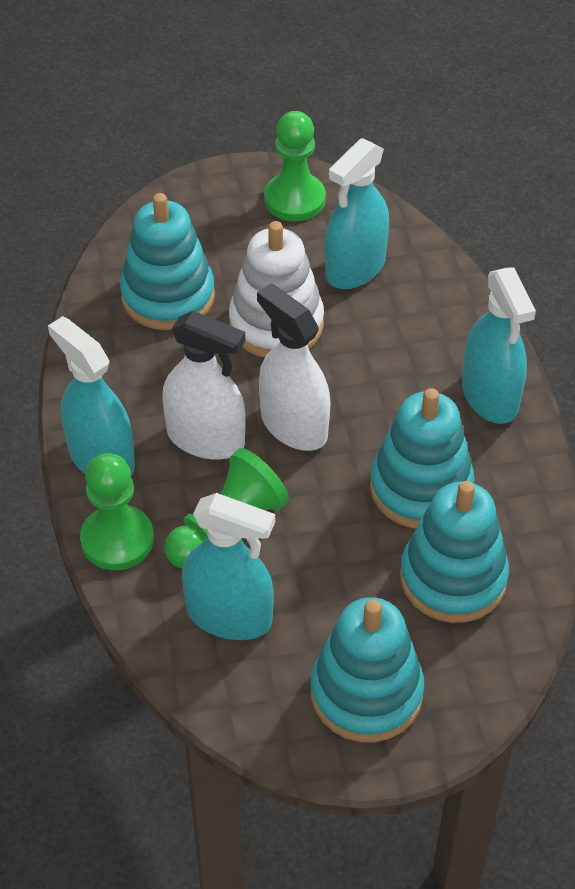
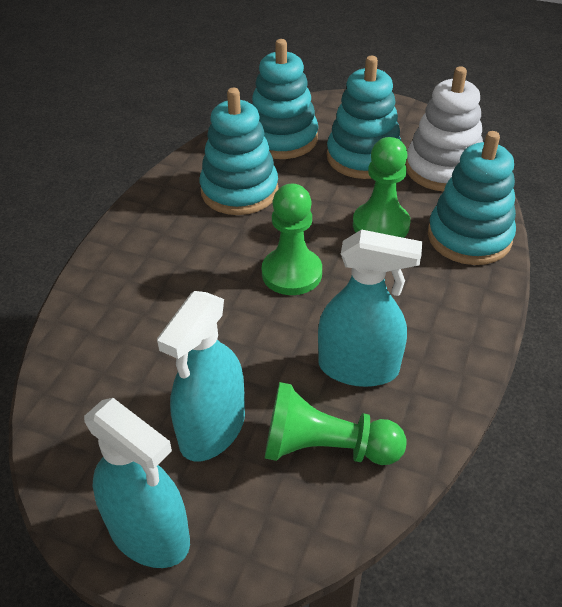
turquoise spray bottle: 4 -> 3
white spray bottle: 2 -> 0

